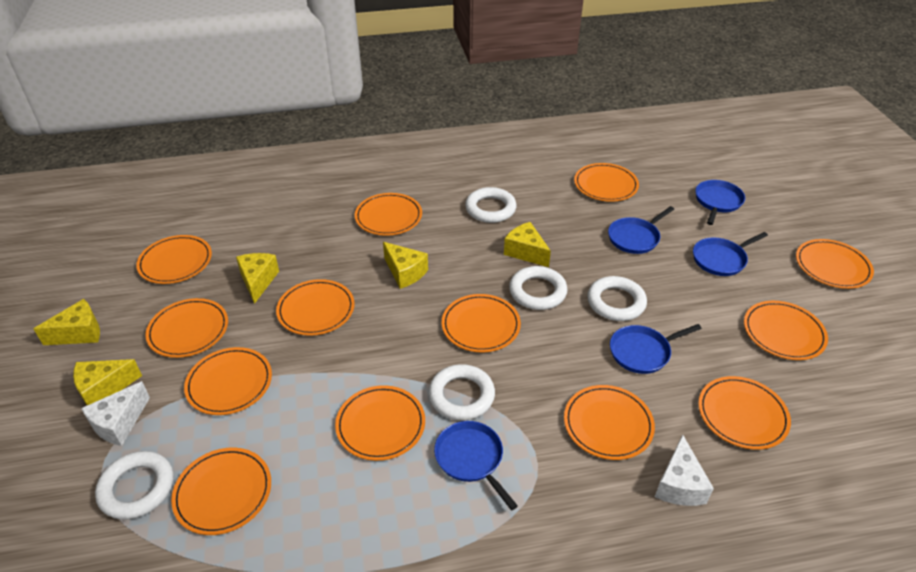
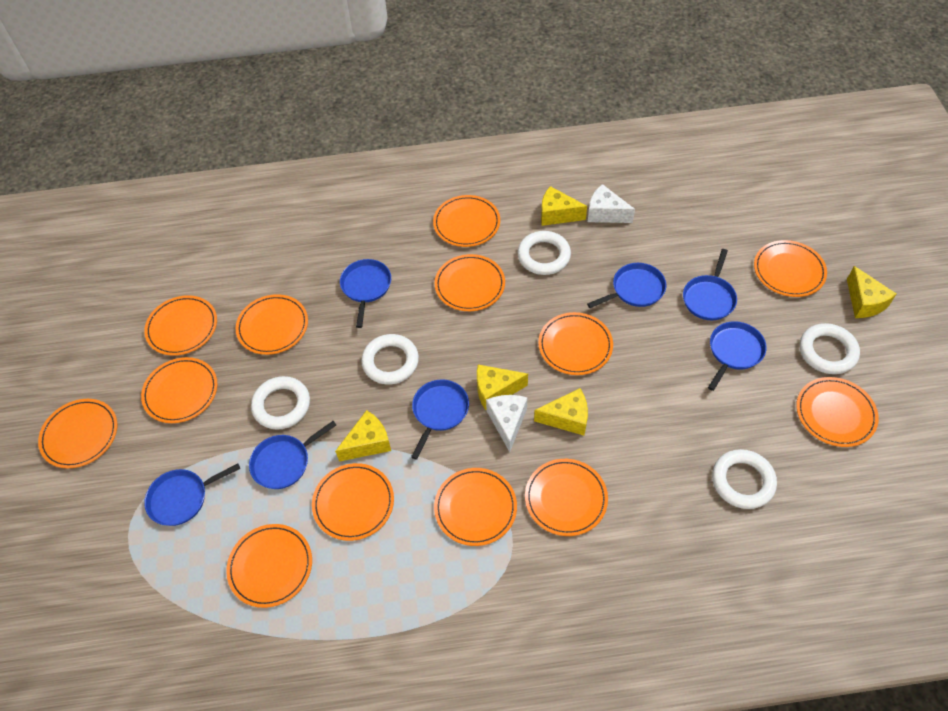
blue pan: 5 -> 7

